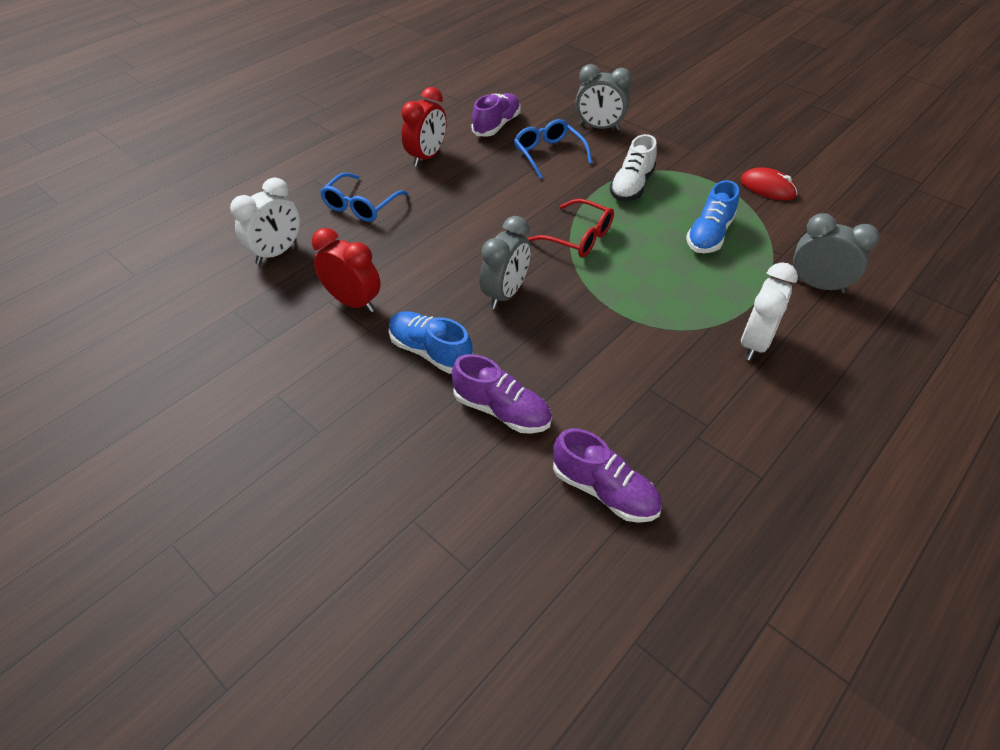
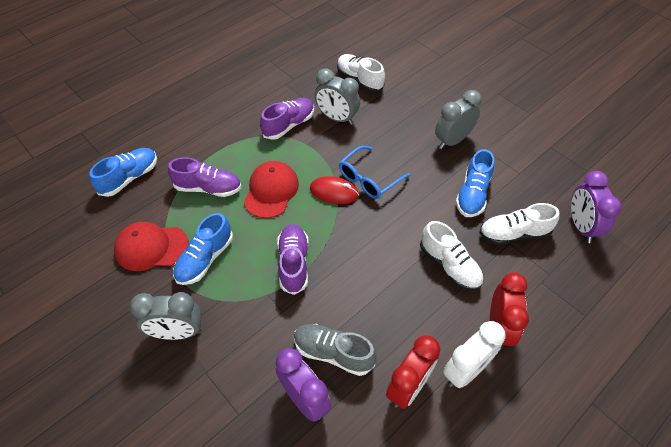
blue glasses: 2 -> 1
blue shoe: 2 -> 3
grey shoe: 0 -> 1
purple clock: 0 -> 2
red cap: 0 -> 2
red glasses: 1 -> 0
white clock: 2 -> 1
white shoe: 1 -> 3

